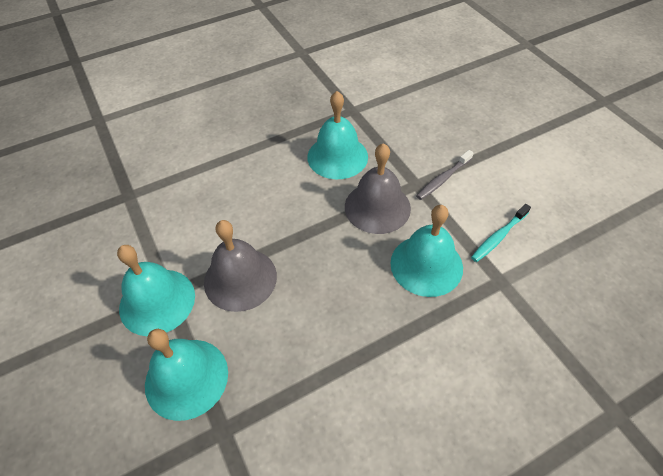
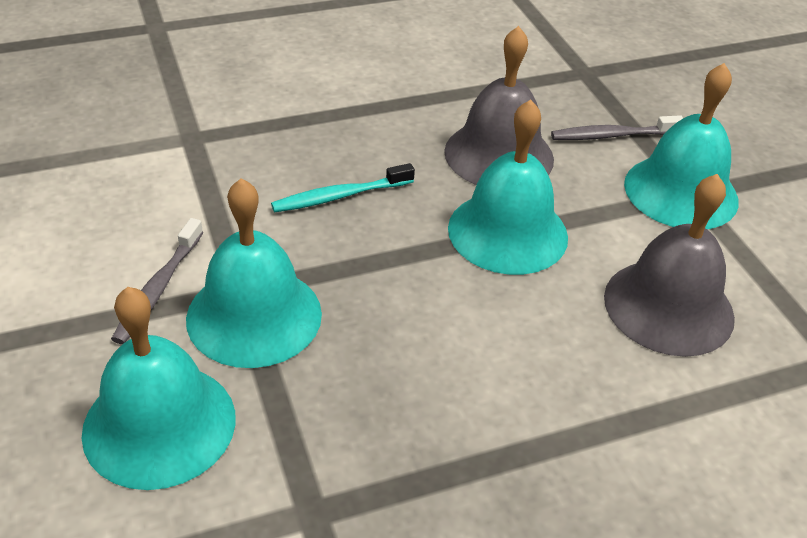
grey toothbrush: 1 -> 2

